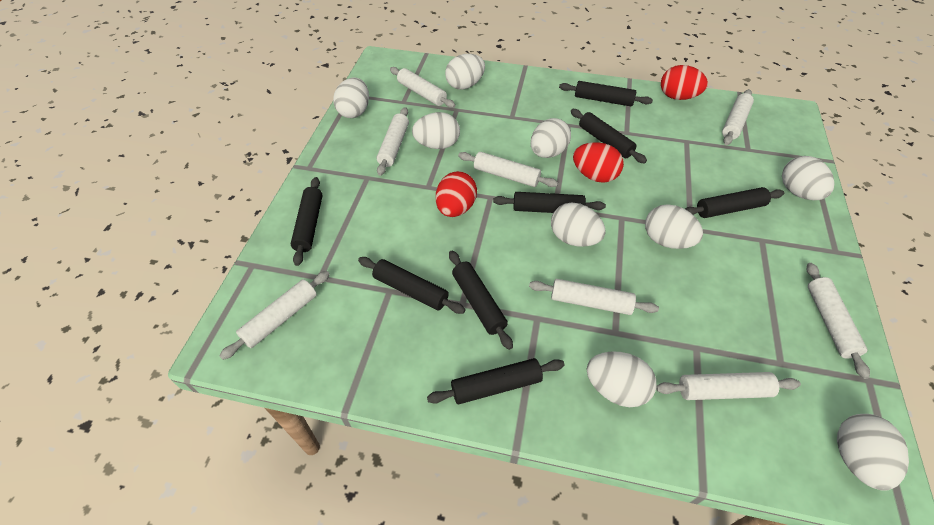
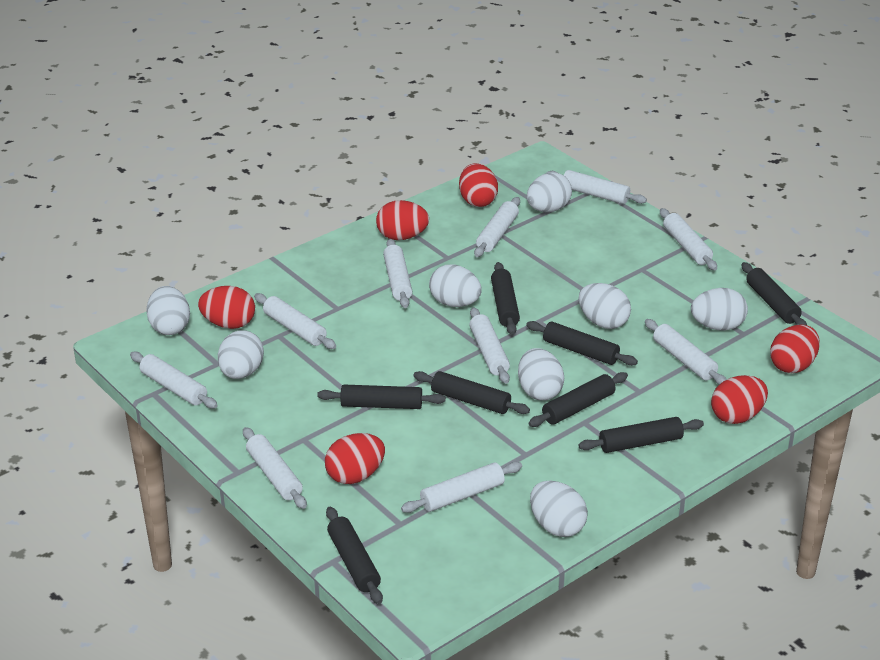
red egg: 3 -> 6
white egg: 9 -> 8
white rolling pin: 8 -> 10

